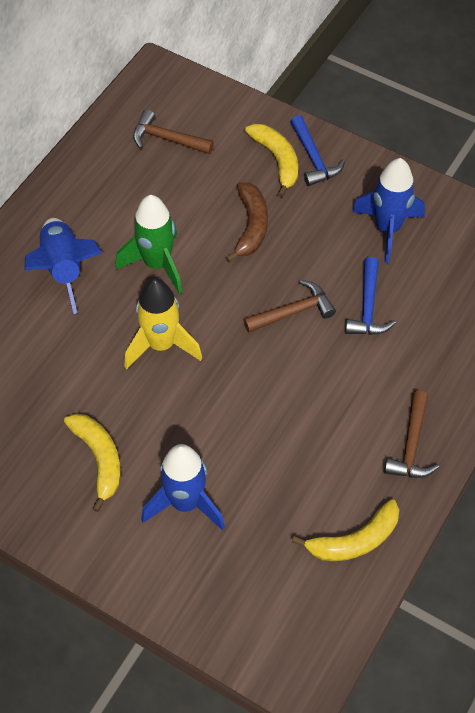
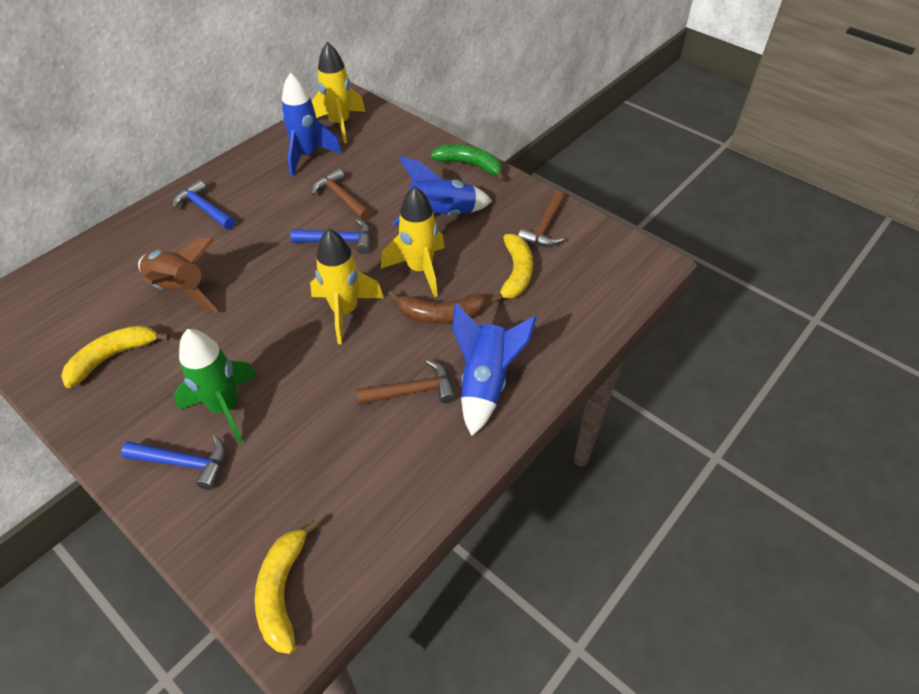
blue hammer: 2 -> 3
brown rocket: 0 -> 1
green banana: 0 -> 1
yellow rocket: 1 -> 3

